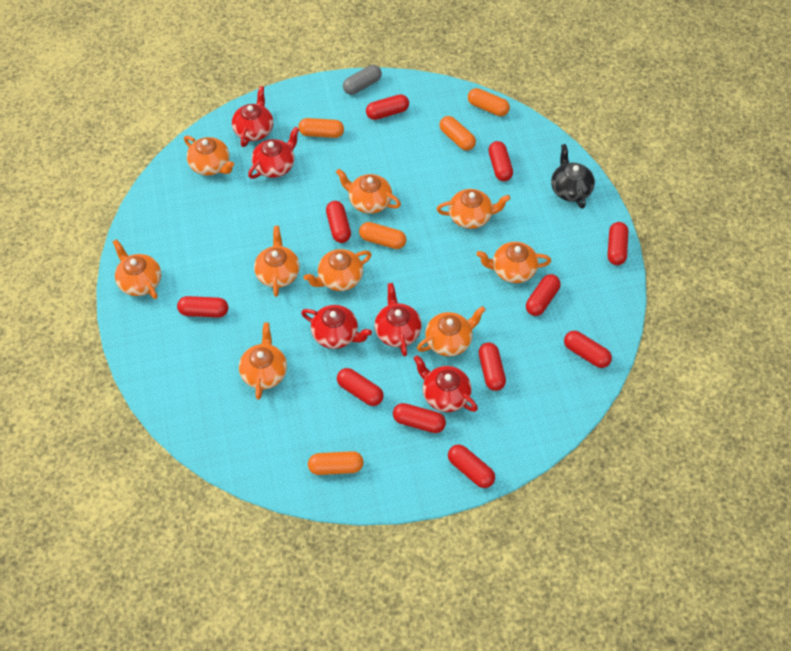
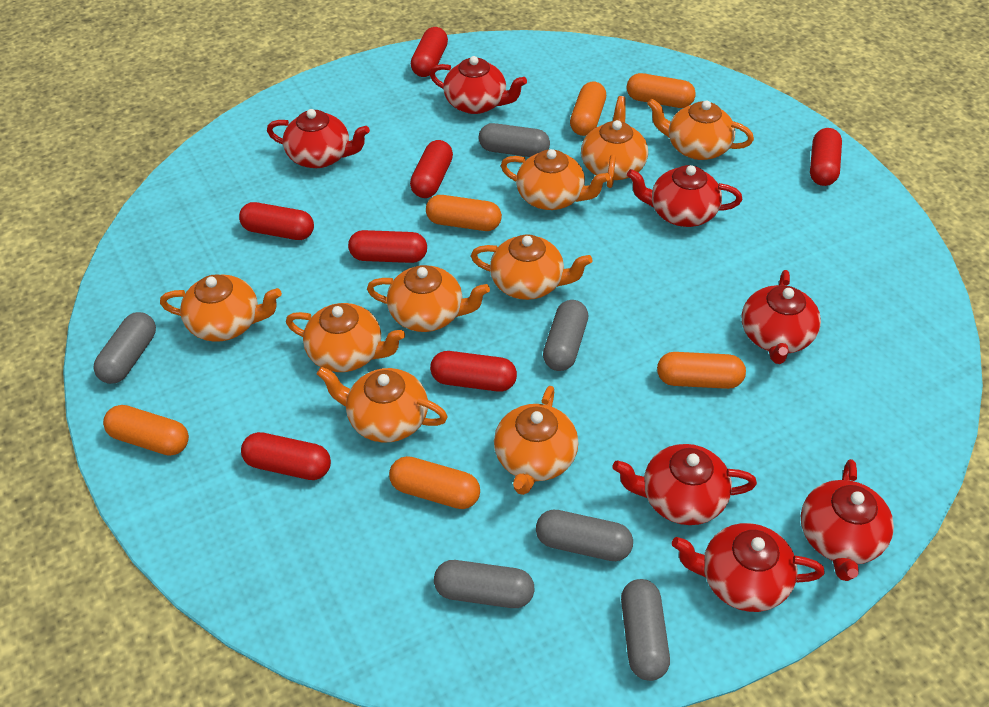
black teapot: 1 -> 0
grey capsule: 1 -> 6
orange capsule: 5 -> 6
red capsule: 11 -> 7
red teapot: 5 -> 7

